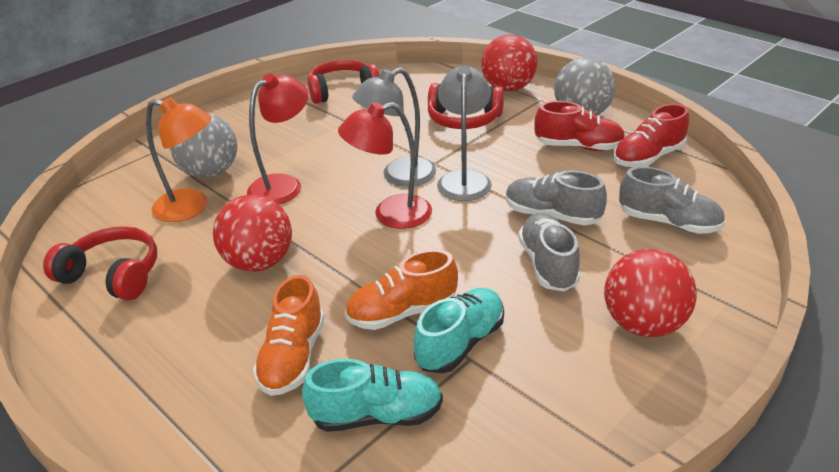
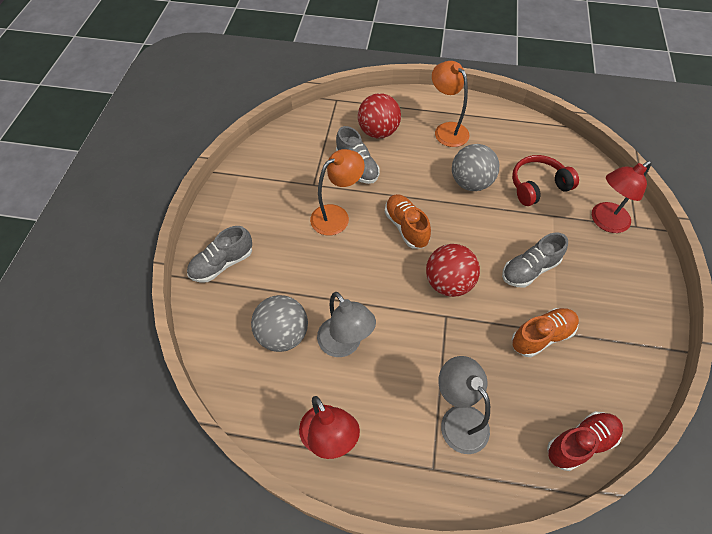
orange lamp: 1 -> 2
red ball: 3 -> 2
red headphones: 3 -> 1
red shoe: 2 -> 1
turquoise shoe: 2 -> 0

